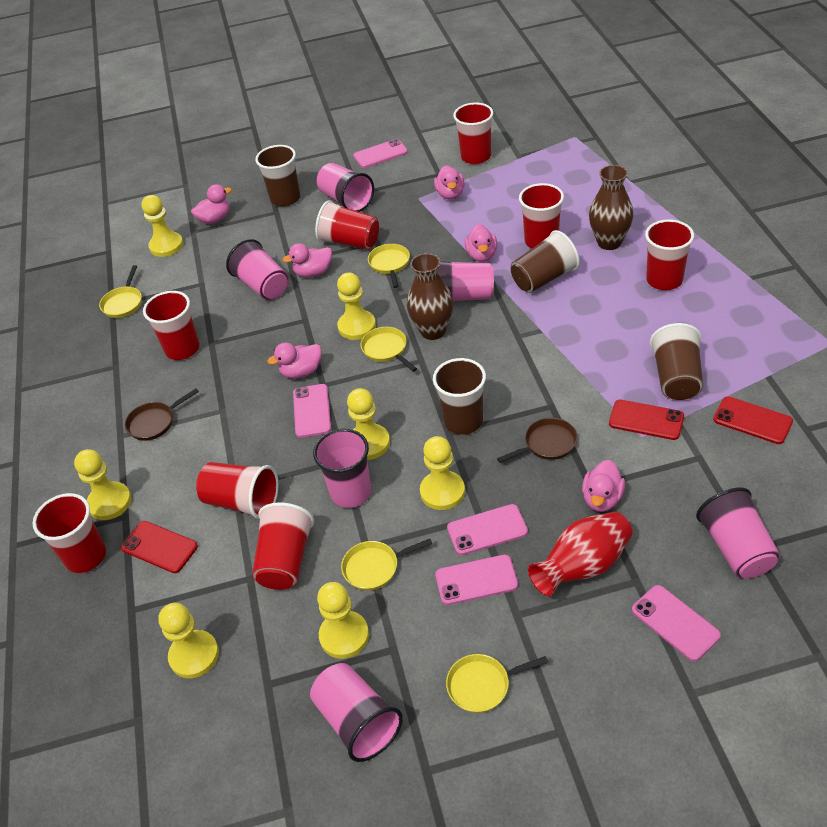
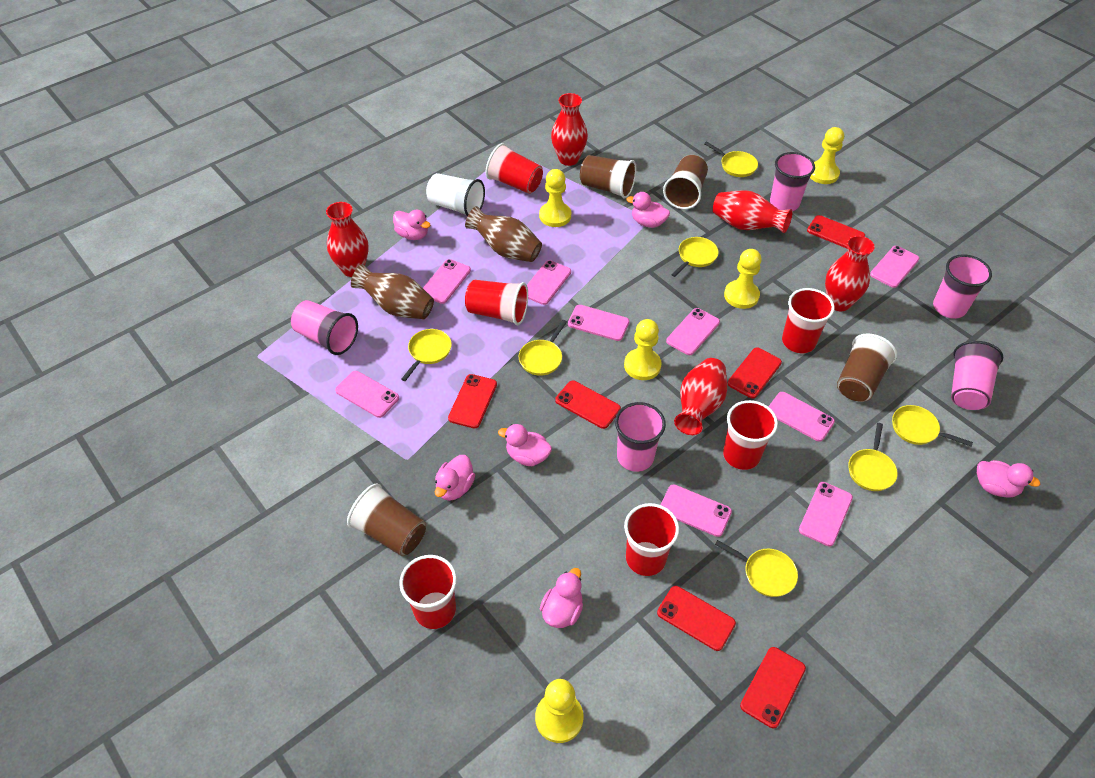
brown pan: 2 -> 0
pink cup: 6 -> 5
pink phone: 5 -> 9
red cup: 8 -> 6
red phone: 3 -> 6
red vase: 1 -> 5
white cup: 0 -> 1
yellow pan: 5 -> 7
yellow pawn: 7 -> 5

